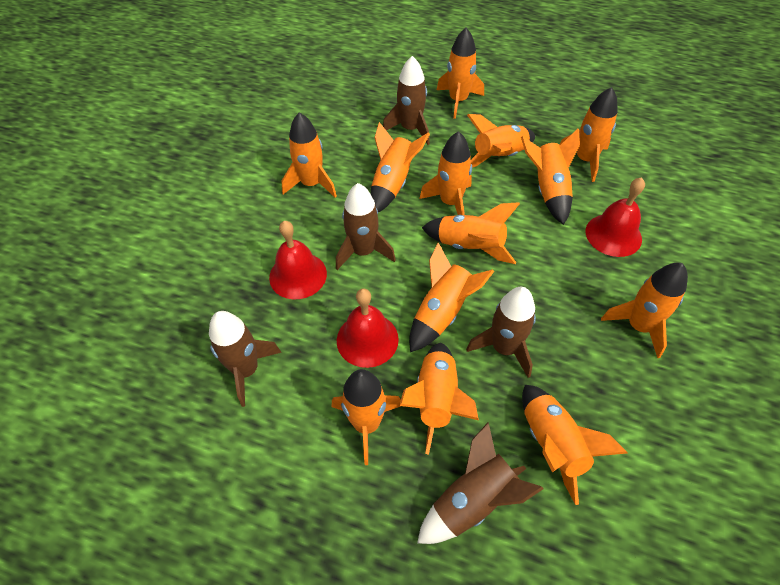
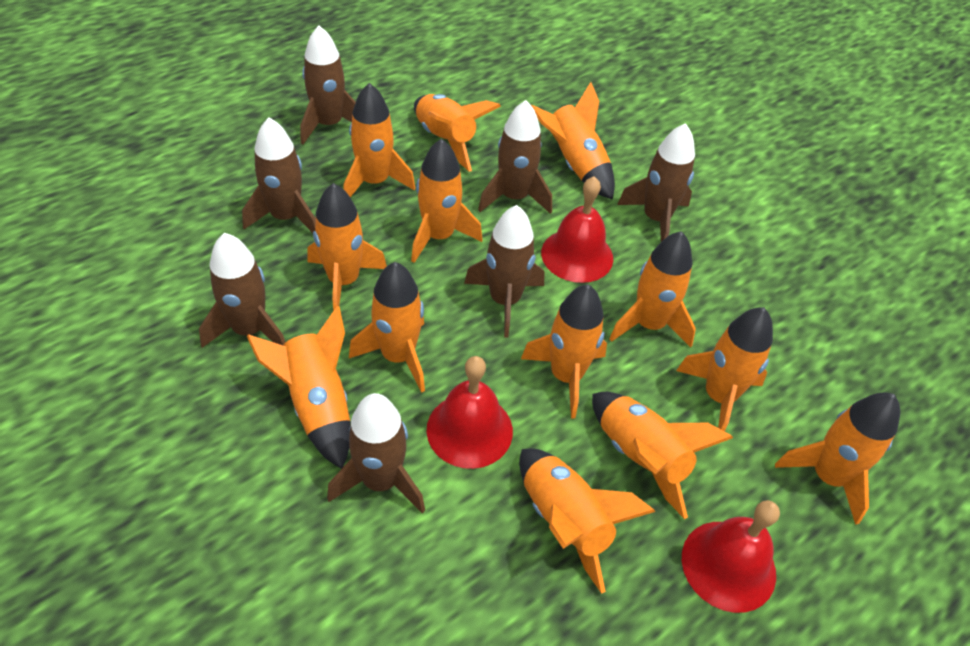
brown rocket: 5 -> 7

